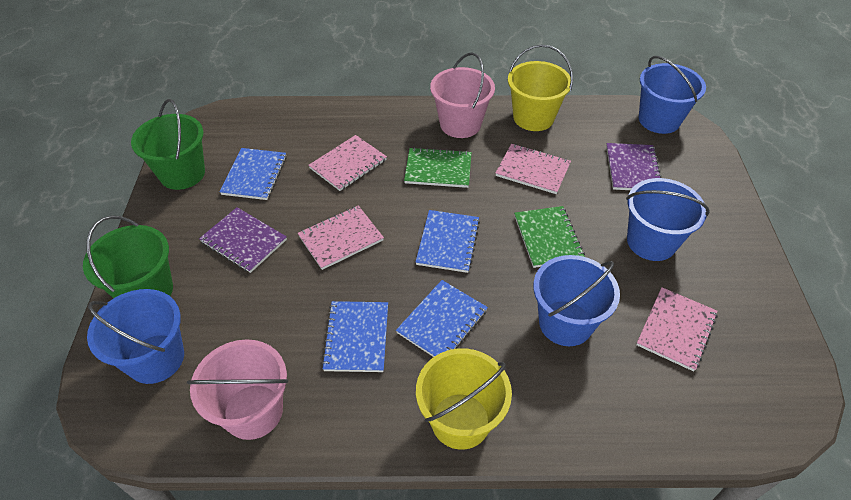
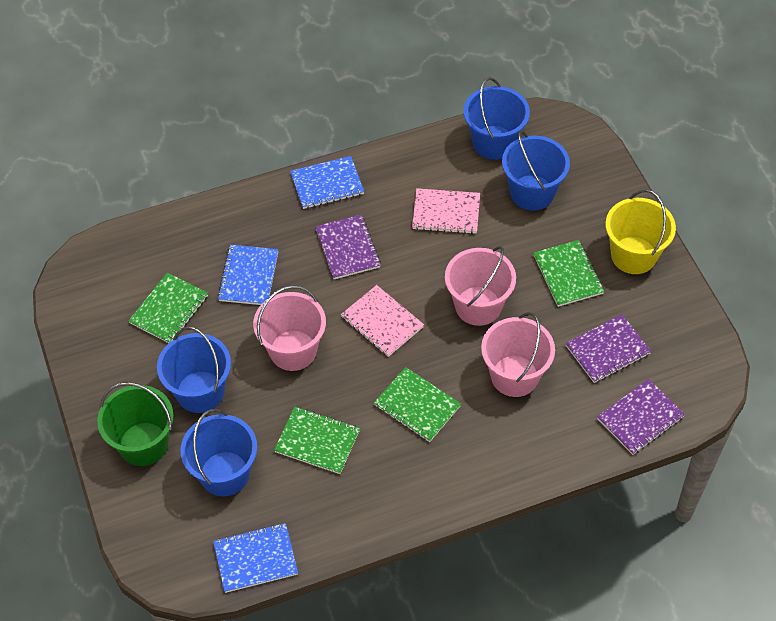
blue notebook: 4 -> 3
green bucket: 2 -> 1
green notebook: 2 -> 4
pink bucket: 2 -> 3
pink notebook: 4 -> 2
purple notebook: 2 -> 3
yellow bucket: 2 -> 1

